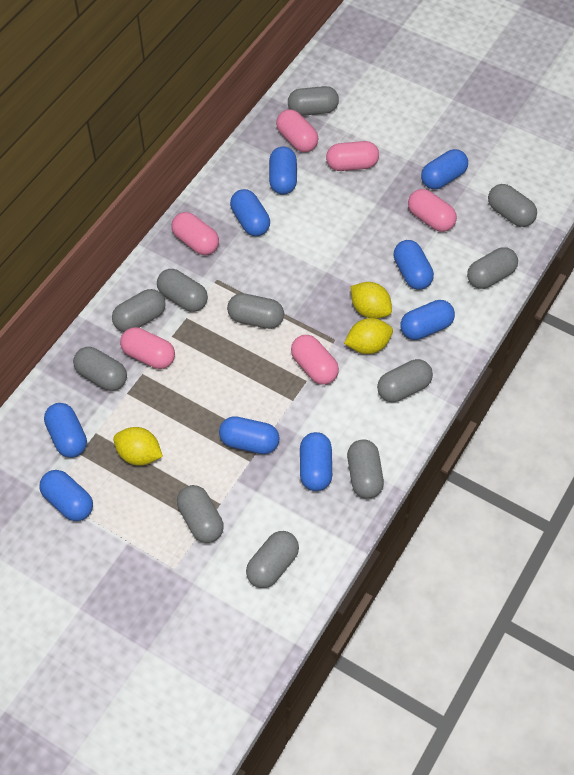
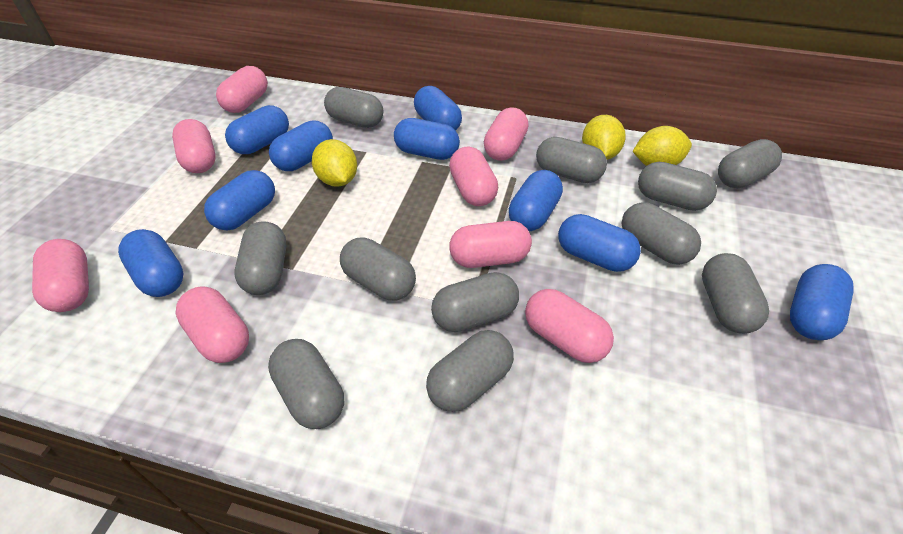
pink capsule: 6 -> 8

